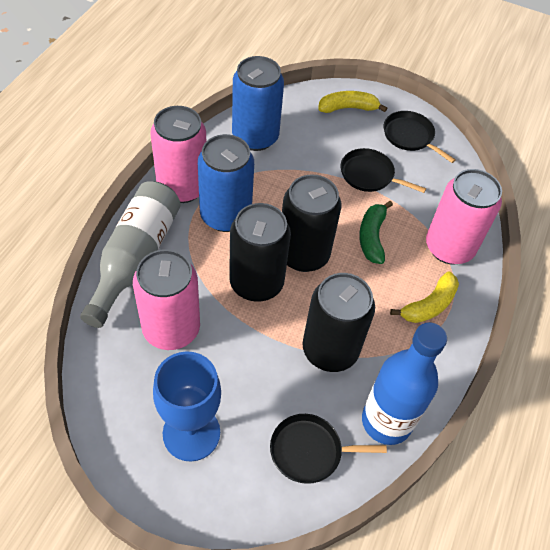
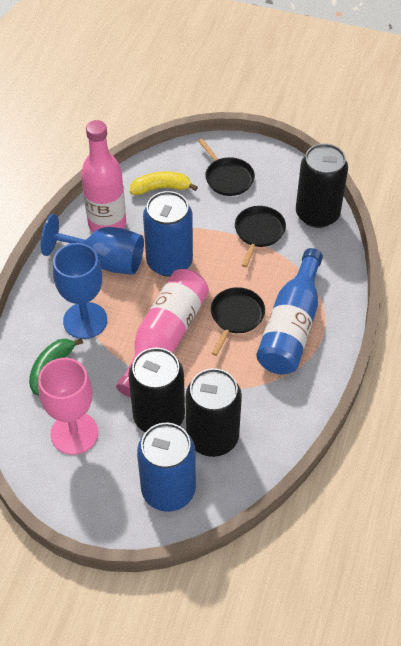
blue goblet: 1 -> 2
grey bottle: 1 -> 0
pink bottle: 0 -> 2
pink can: 3 -> 0
pink goblet: 0 -> 1
yellow banana: 2 -> 1

